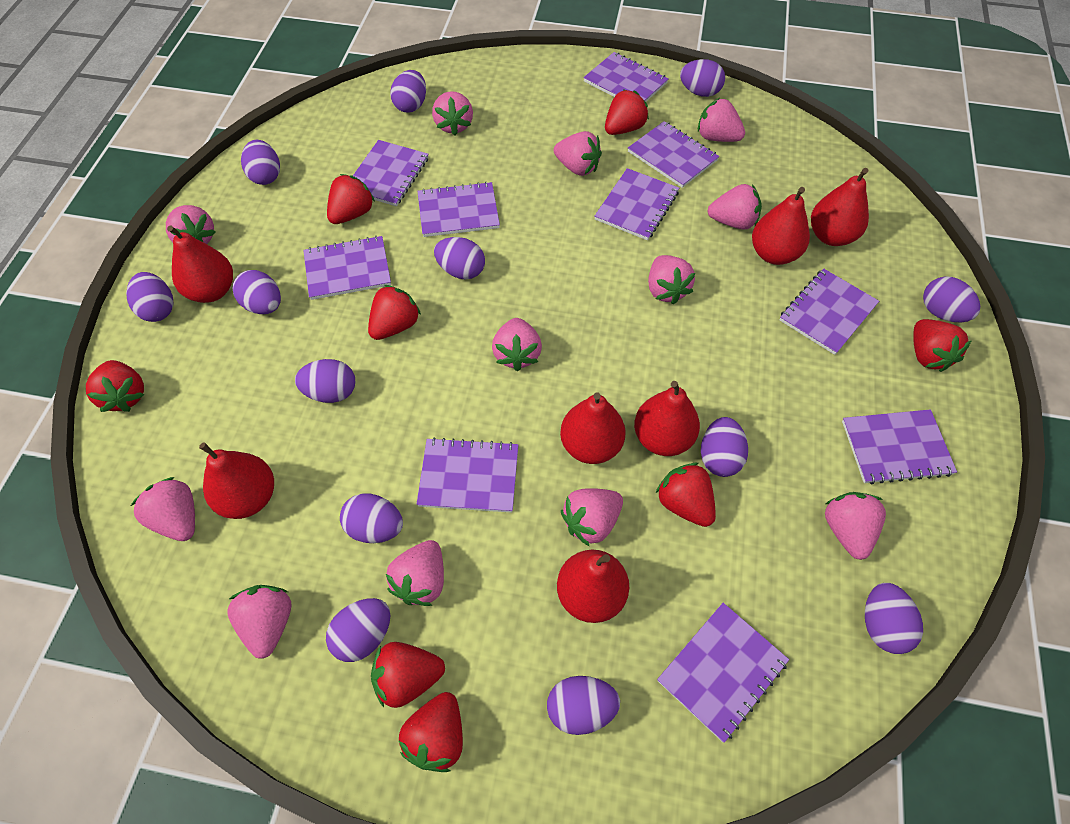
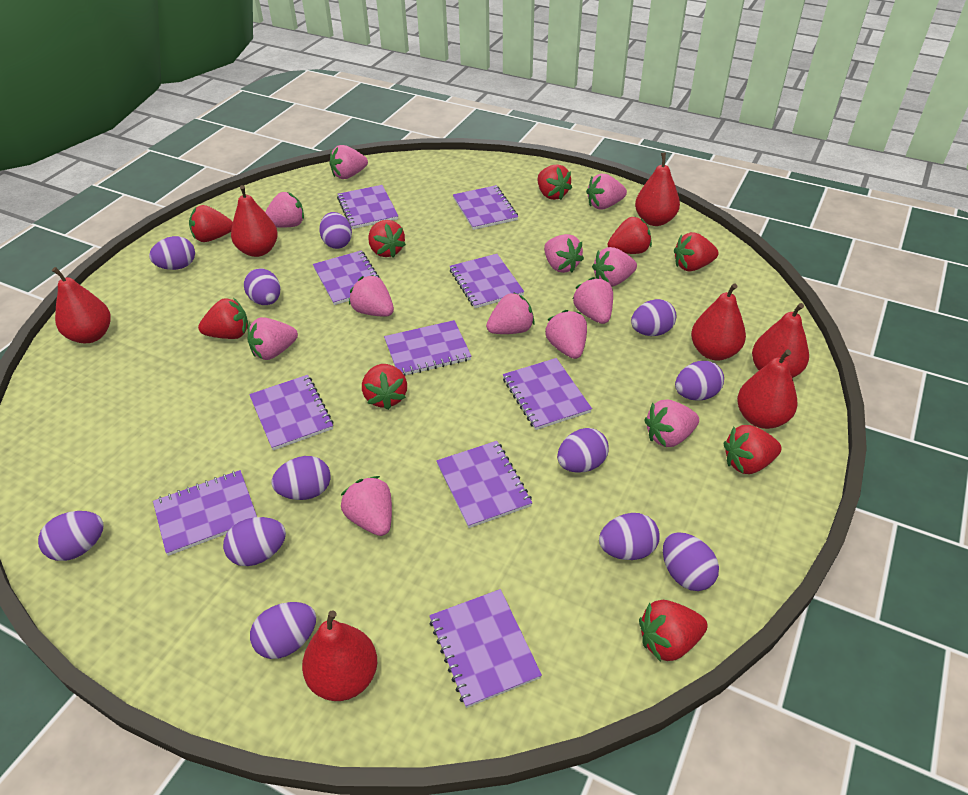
purple egg: 13 -> 12
red strawberry: 8 -> 9

